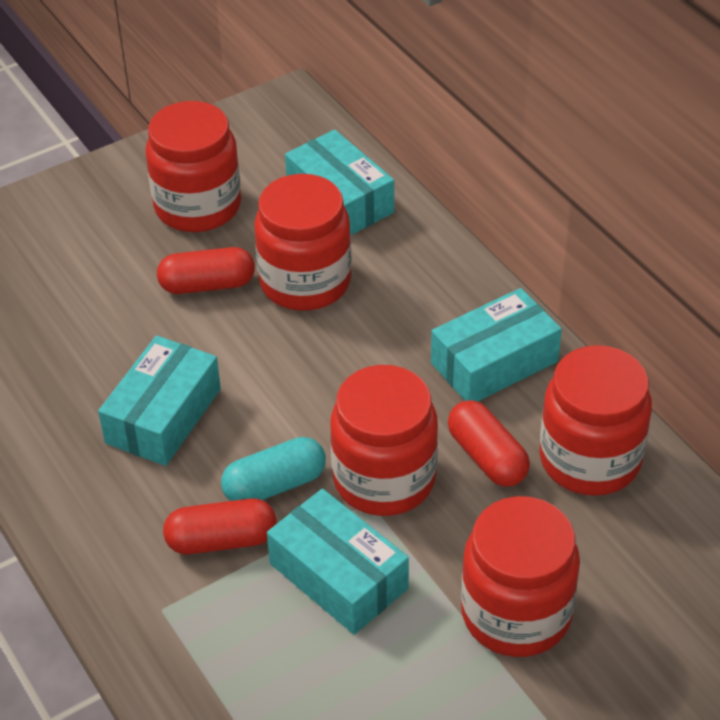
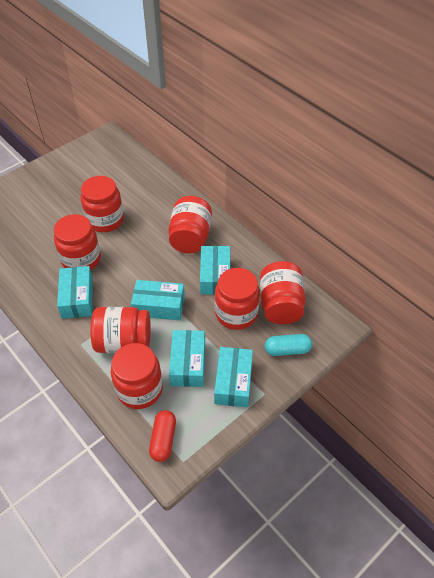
red capsule: 3 -> 1
red jar: 5 -> 7
turquoise box: 4 -> 5

